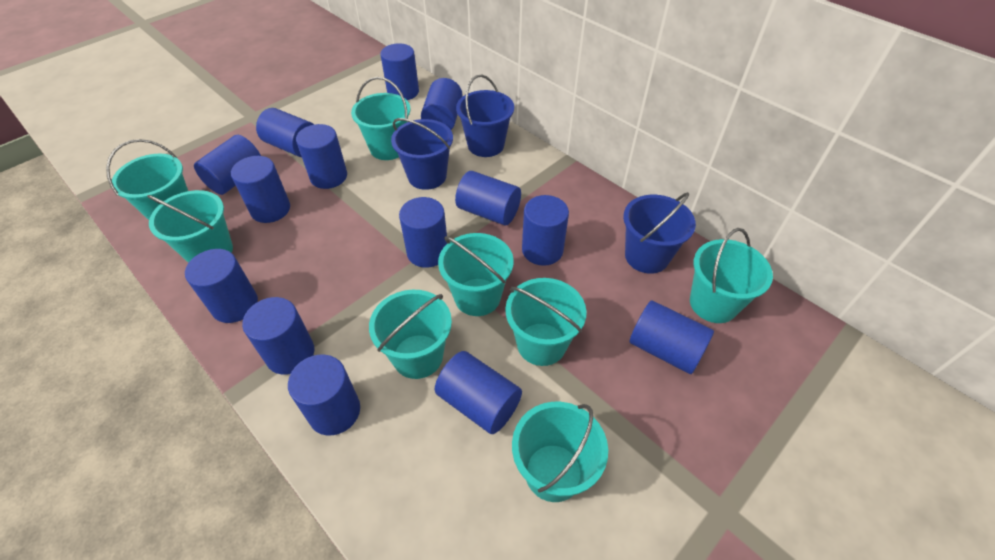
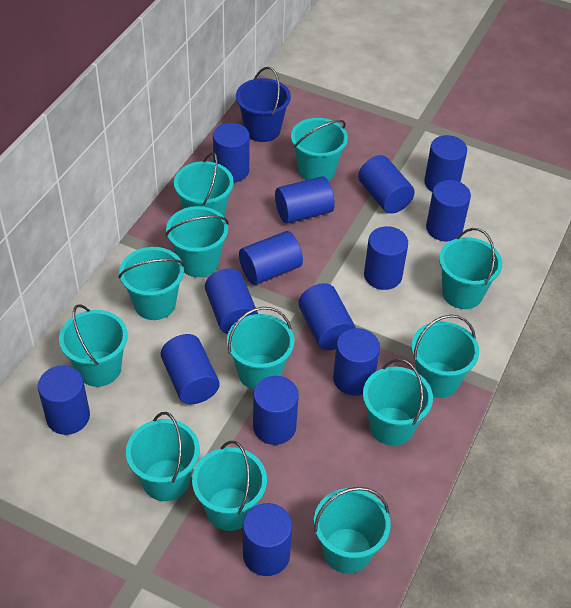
blue bucket: 3 -> 1
turquoise bucket: 8 -> 12

